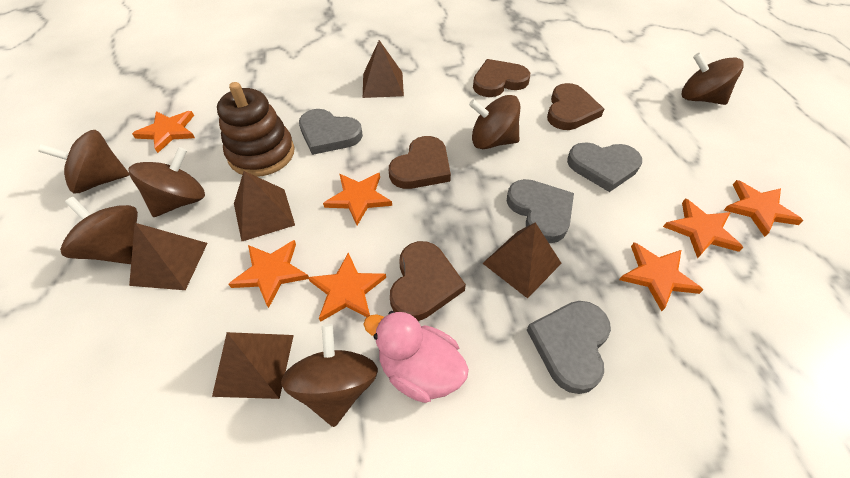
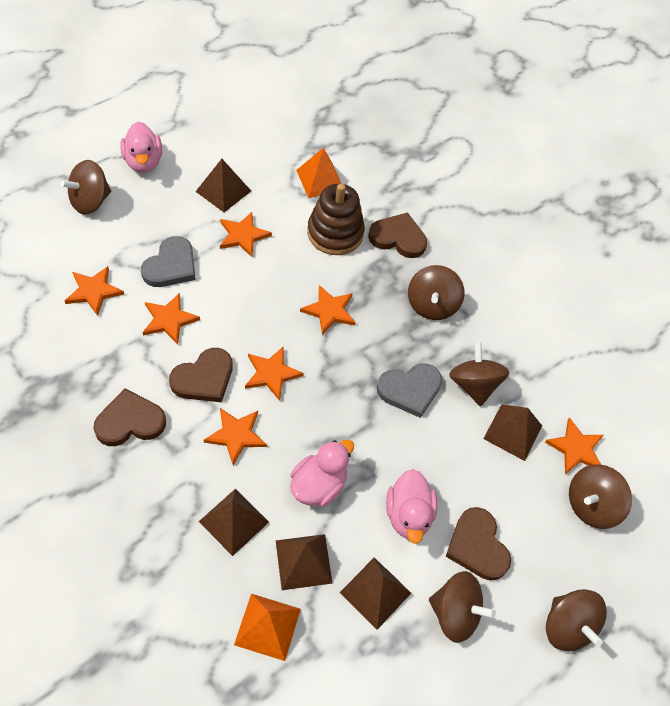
grey heart: 4 -> 2
orange pyramid: 0 -> 2
pink duck: 1 -> 3

